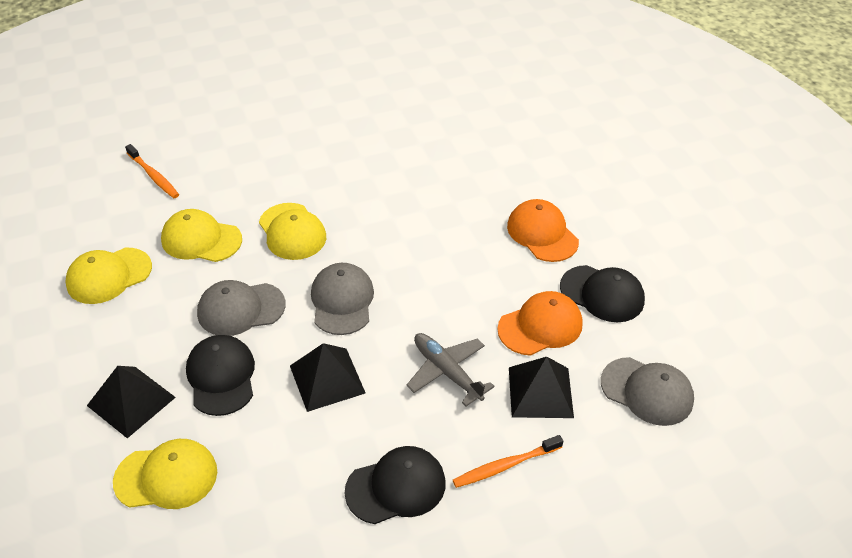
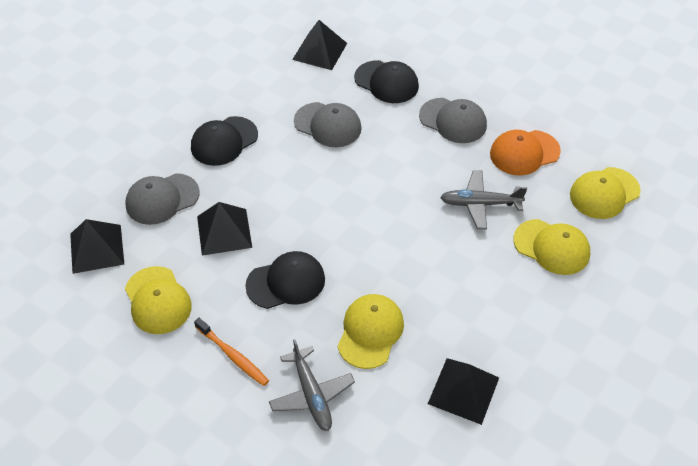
black pyramid: 3 -> 4
grey plane: 1 -> 2
orange cap: 2 -> 1
orange toothbrush: 2 -> 1

